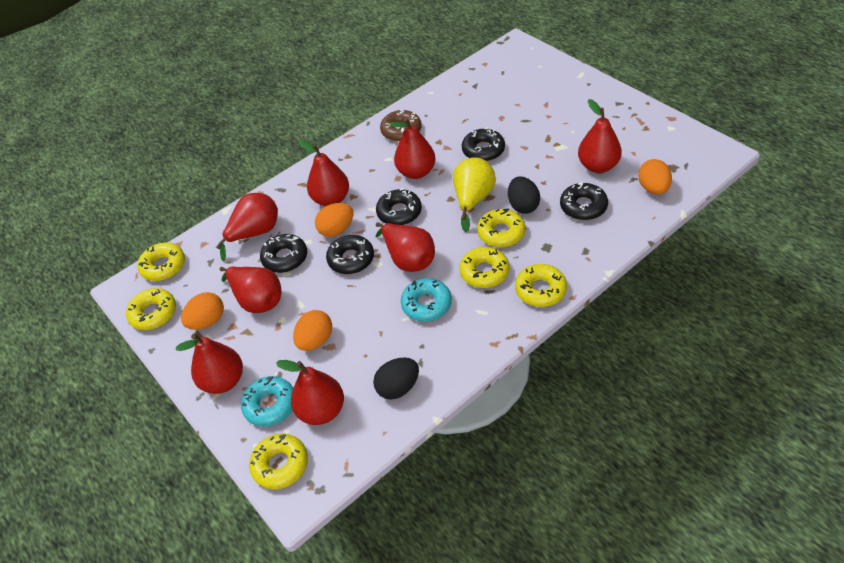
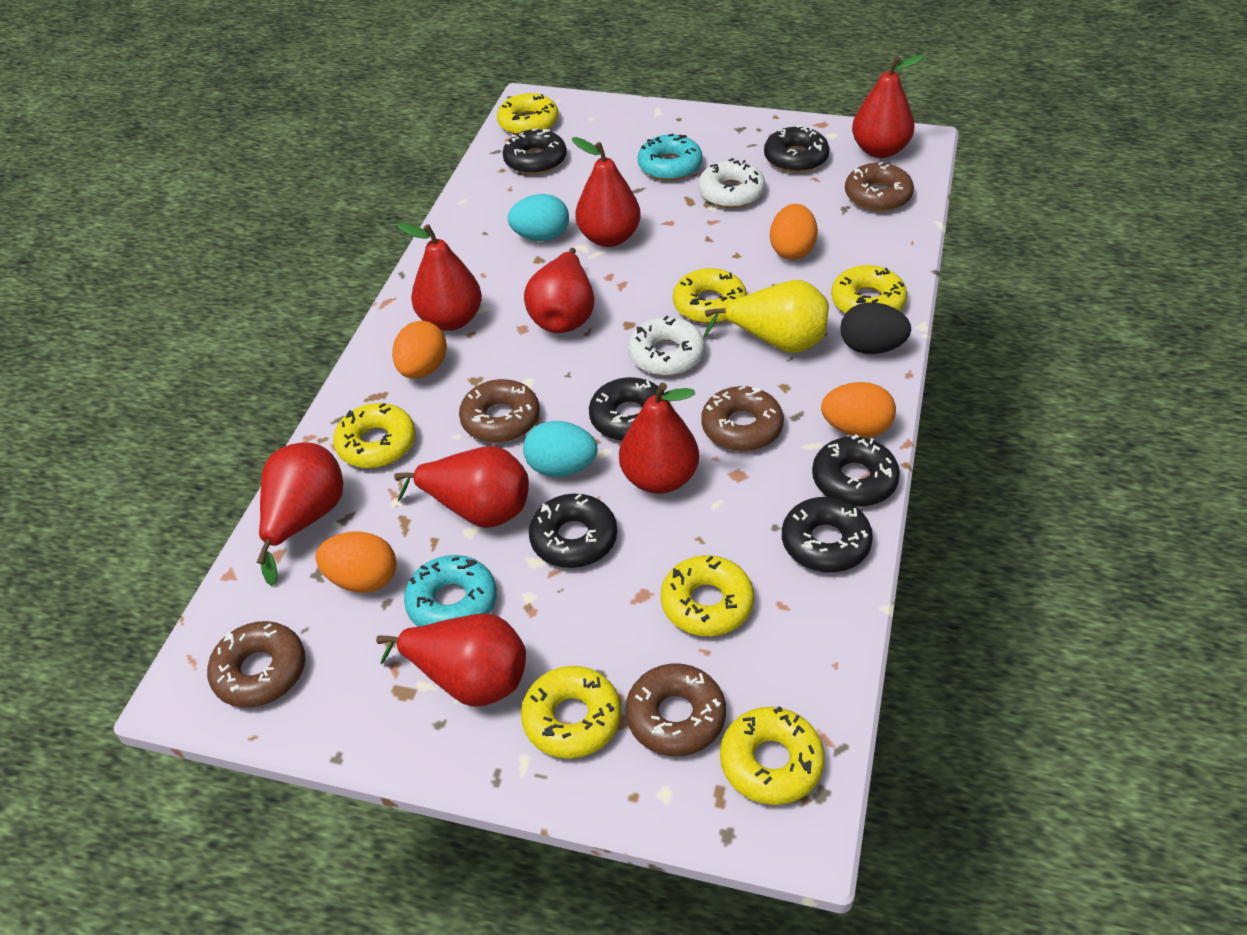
black donut: 5 -> 6
black egg: 2 -> 1
brown donut: 1 -> 5
turquoise egg: 0 -> 2
white donut: 0 -> 2
yellow donut: 6 -> 7

